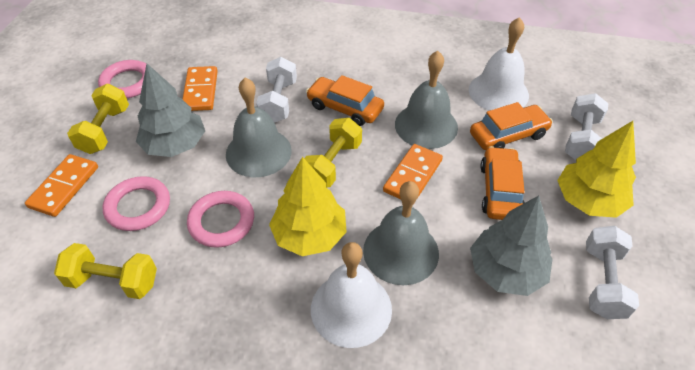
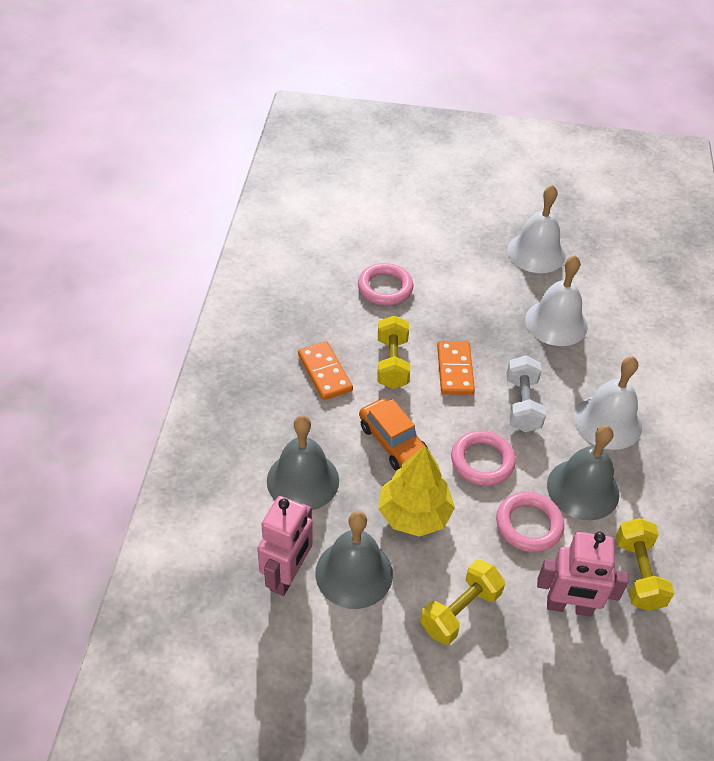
grey tree: 2 -> 0
orange car: 3 -> 1
orange domino: 3 -> 2
pink robot: 0 -> 2
white bell: 2 -> 3
white dumbbell: 3 -> 1
yellow tree: 2 -> 1

